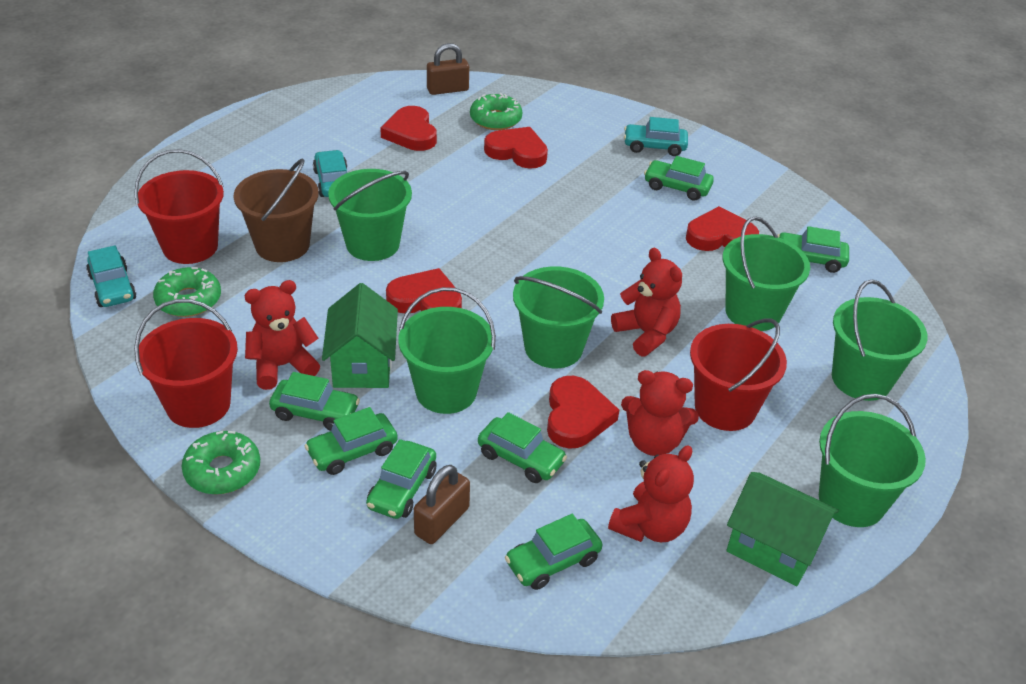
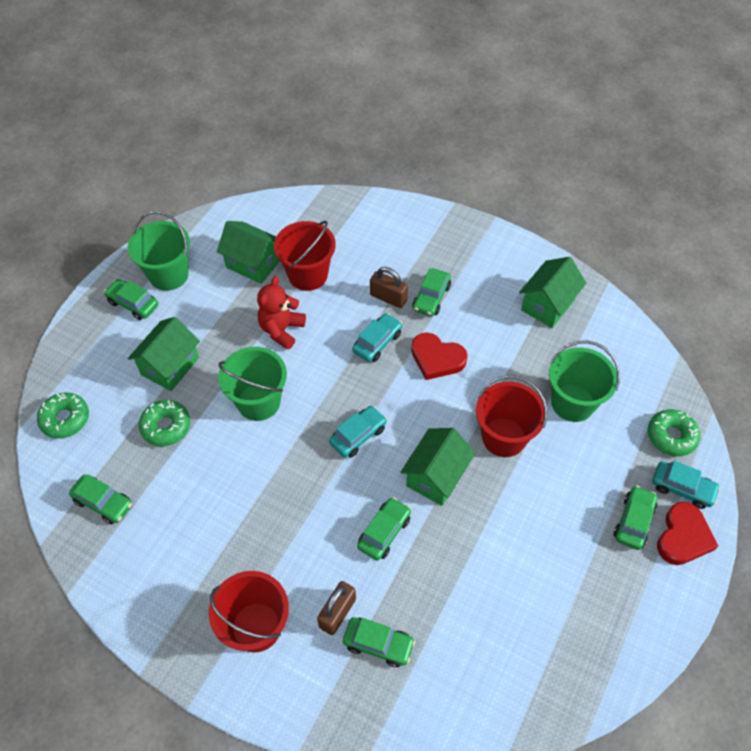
brown bucket: 1 -> 0
green bucket: 6 -> 3
green car: 7 -> 6
green house: 2 -> 4
red heart: 5 -> 2
red teddy bear: 4 -> 1

